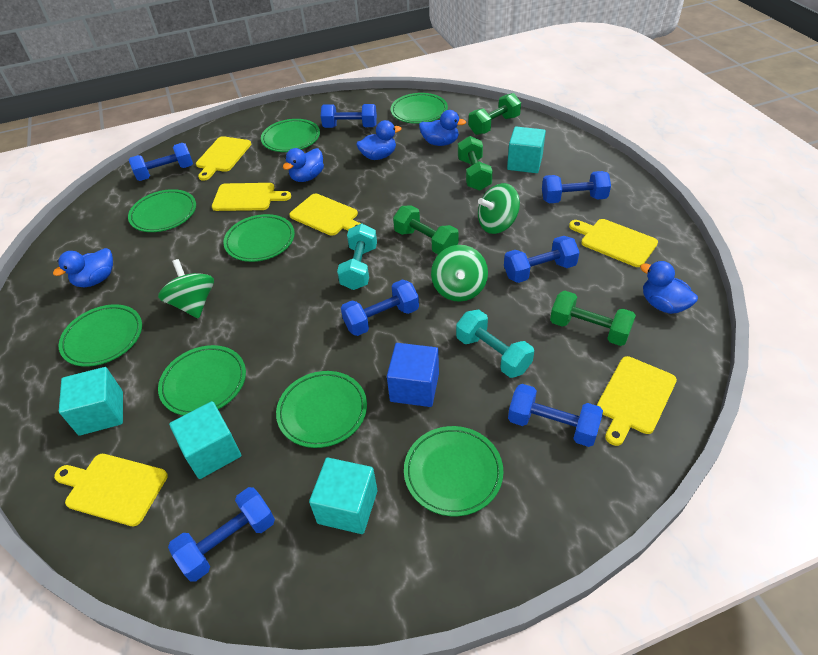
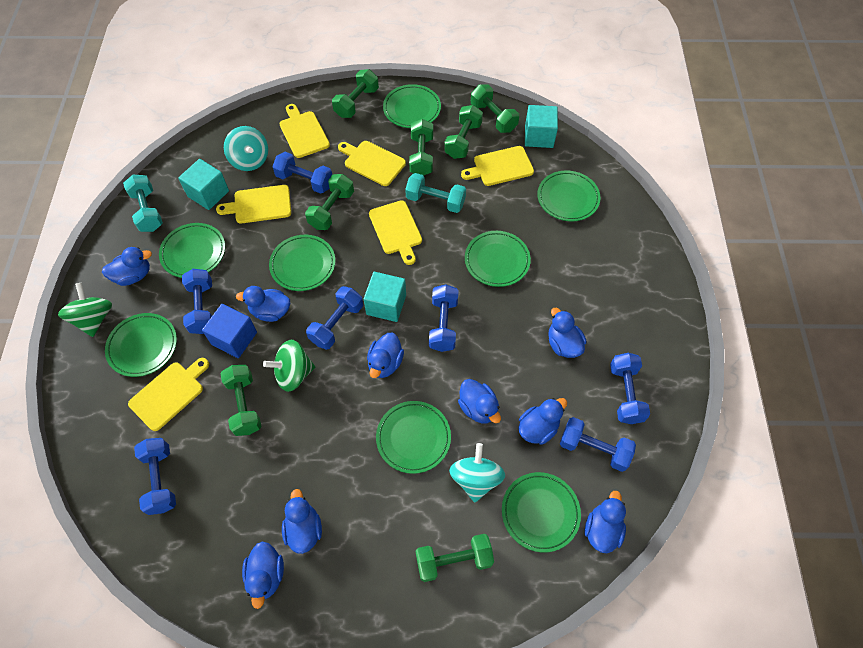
blue duck: 5 -> 9
green dumbbell: 4 -> 7
green spinning top: 3 -> 2
turquoise cube: 4 -> 3
turquoise spinning top: 0 -> 2

